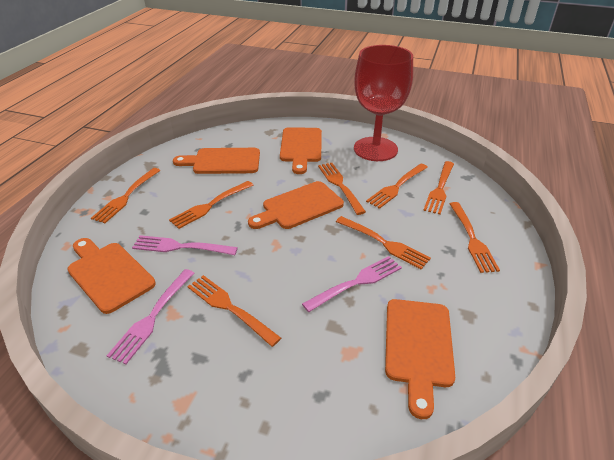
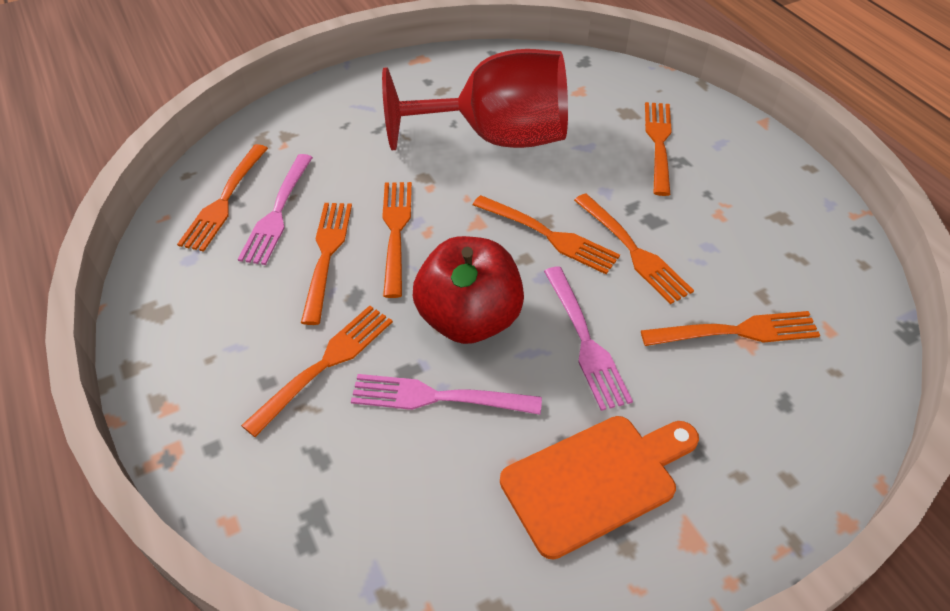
orange cutting board: 5 -> 1
red apple: 0 -> 1

